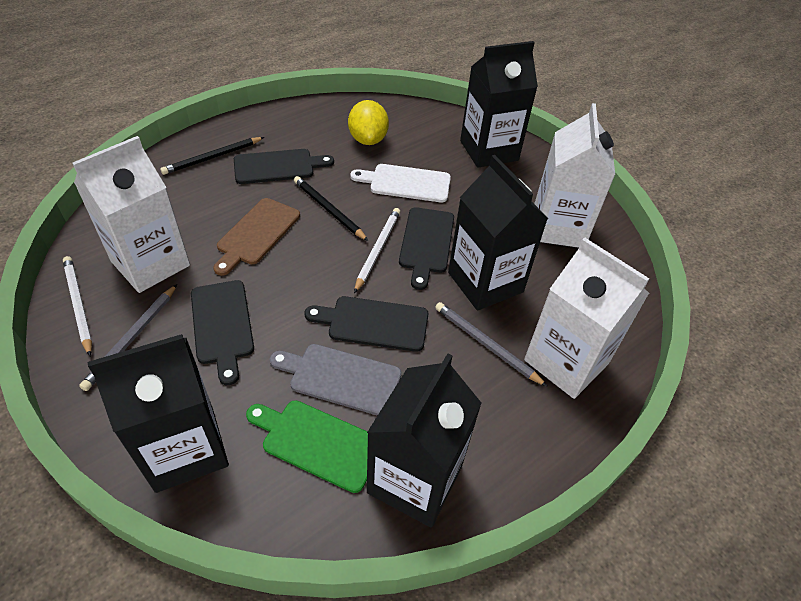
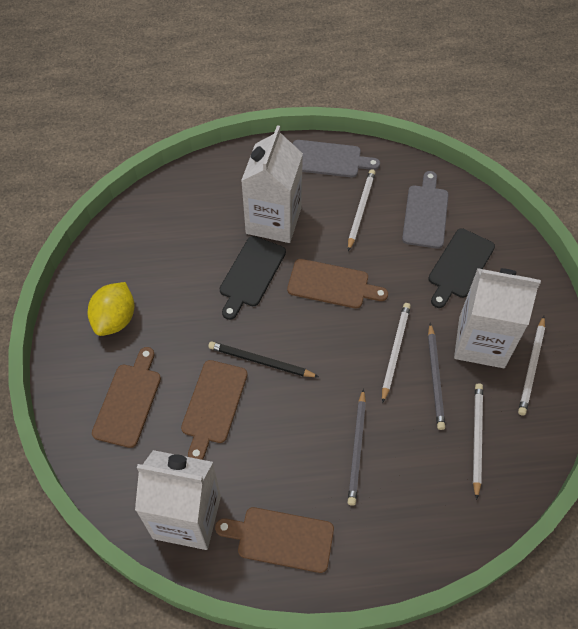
black carton: 4 -> 0
black cutting board: 4 -> 2
black pencil: 2 -> 1
brown cutting board: 1 -> 4
green cutting board: 1 -> 0
grey cutting board: 1 -> 2
white cutting board: 1 -> 0
white pencil: 2 -> 4

